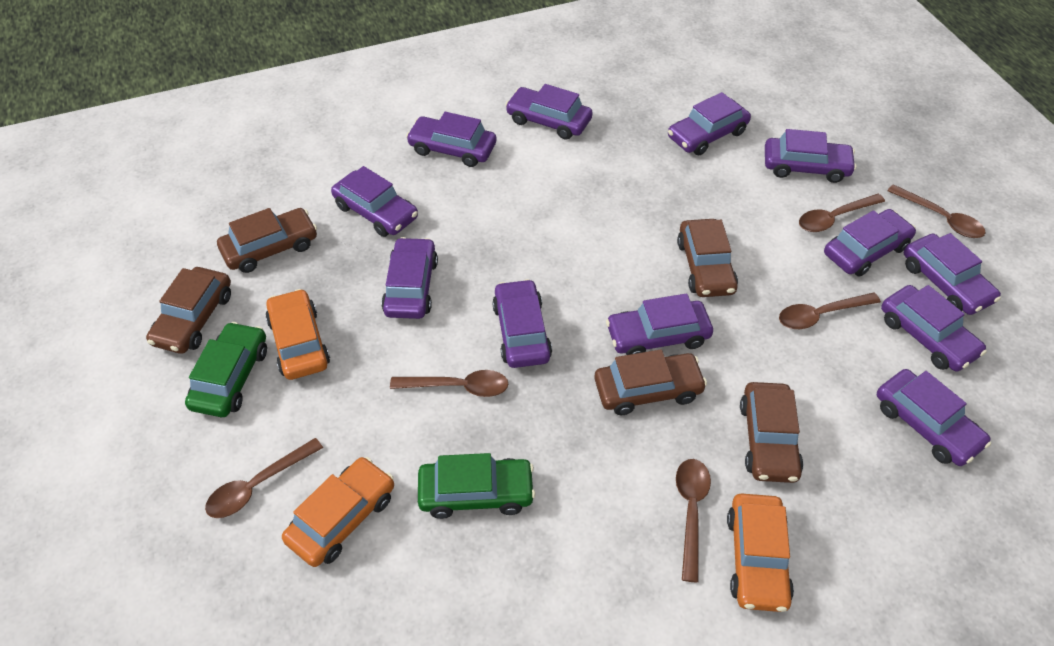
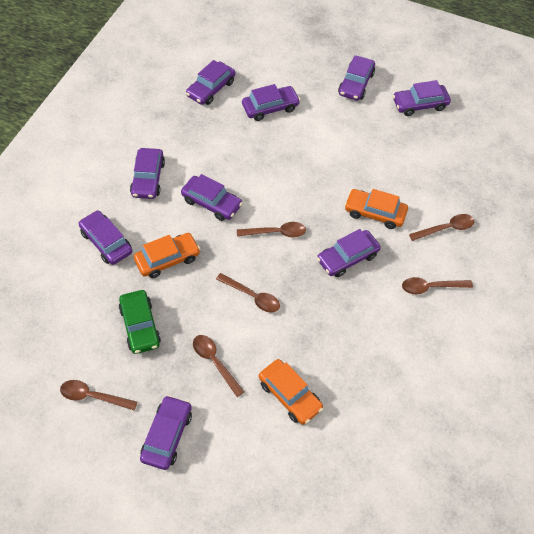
brown car: 5 -> 0
green car: 2 -> 1
purple car: 12 -> 9

